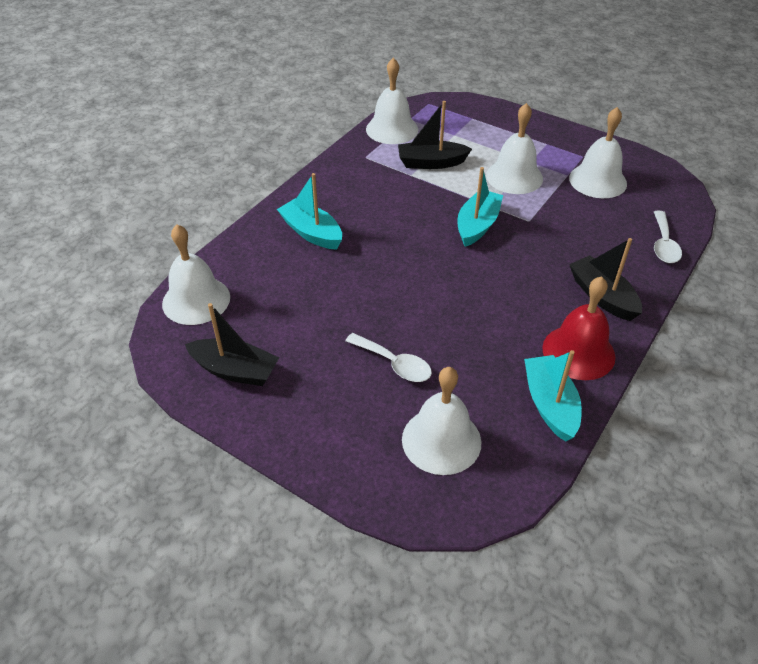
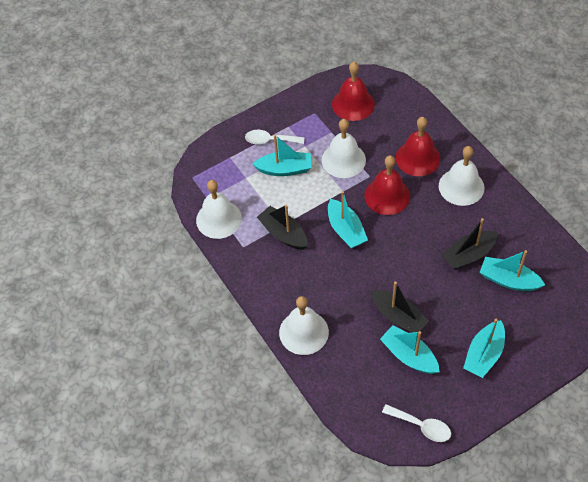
red bell: 1 -> 3
turquoise boat: 3 -> 5
white bell: 5 -> 4

